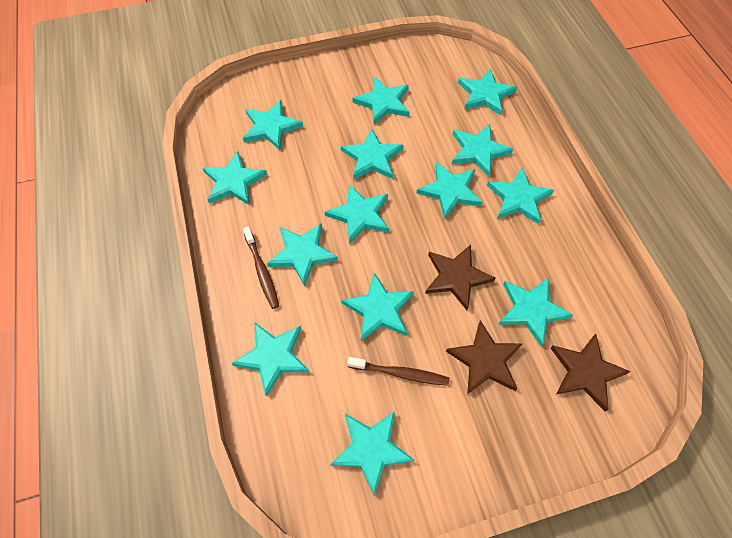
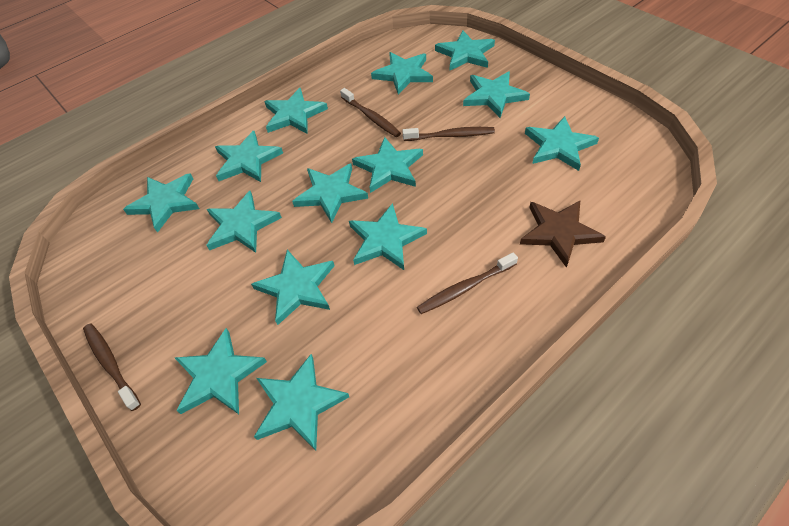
brown star: 3 -> 1
brown toothbrush: 2 -> 4

